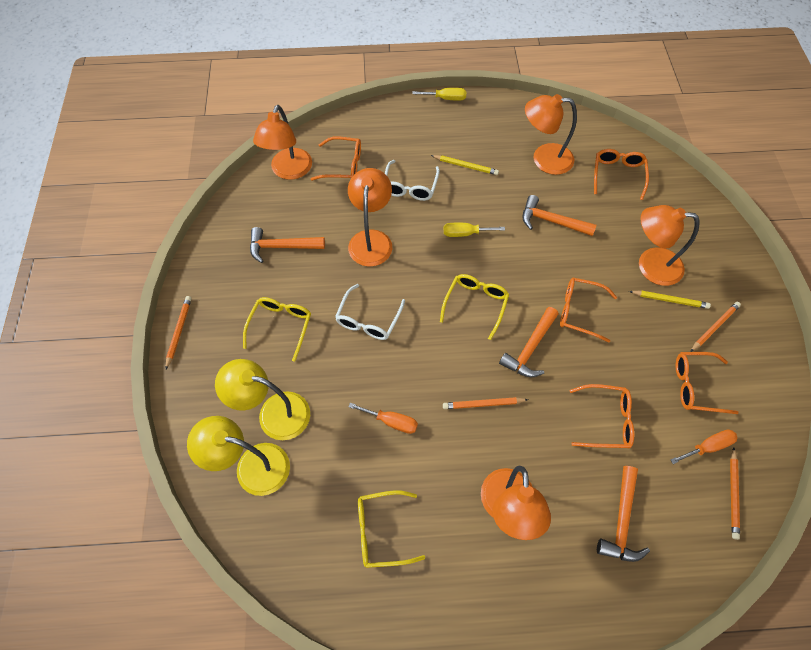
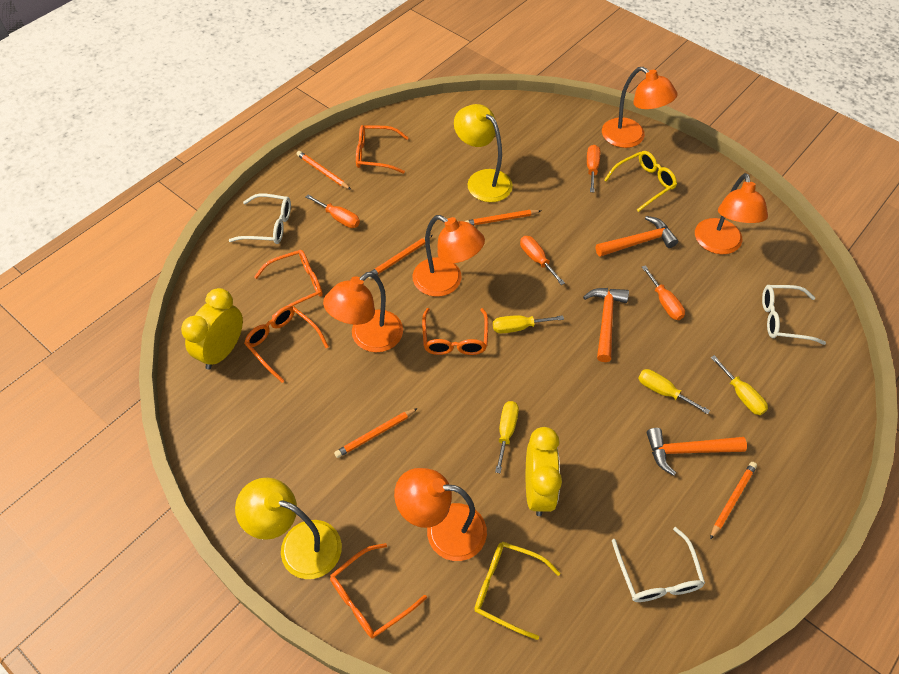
orange hammer: 4 -> 3
orange pencil: 4 -> 5
orange screwdriver: 2 -> 4
white glasses: 2 -> 3
yellow clock: 0 -> 2
yellow glasses: 3 -> 2
yellow pencil: 2 -> 0
yellow screwdriver: 2 -> 4

